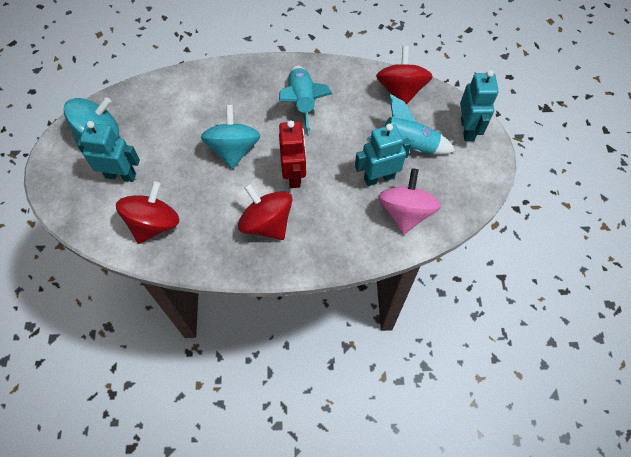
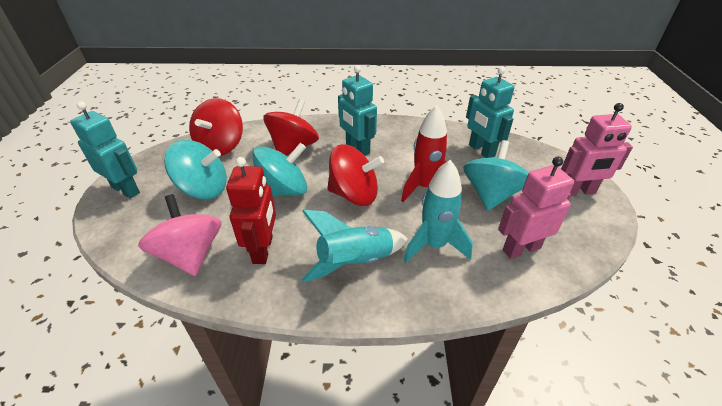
pink robot: 0 -> 2
red rocket: 0 -> 1
turquoise spinning top: 2 -> 3

